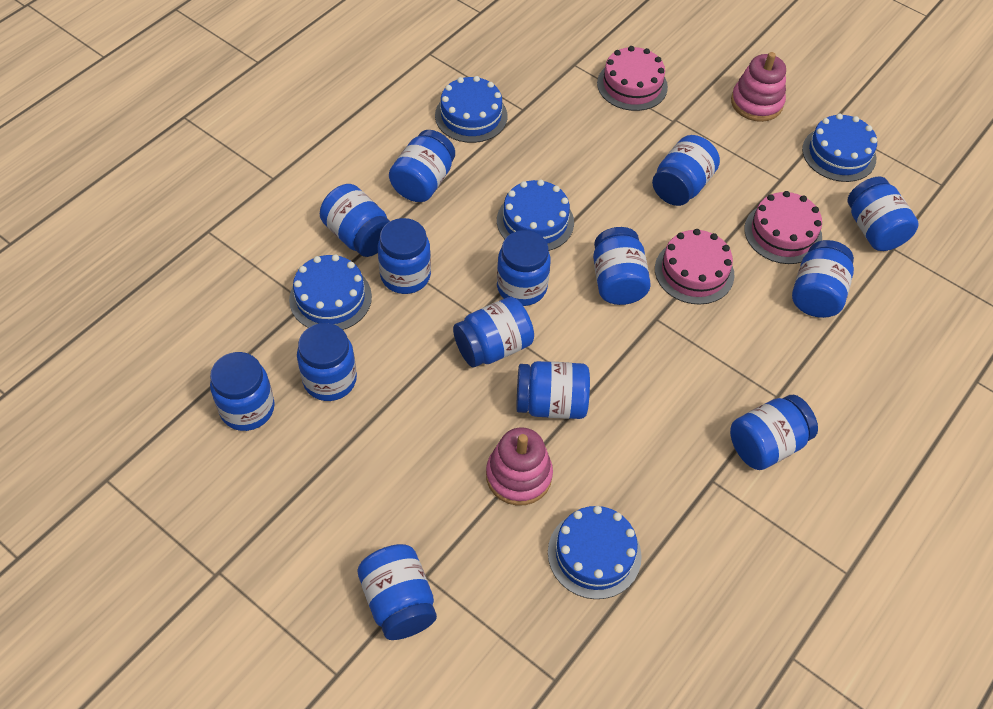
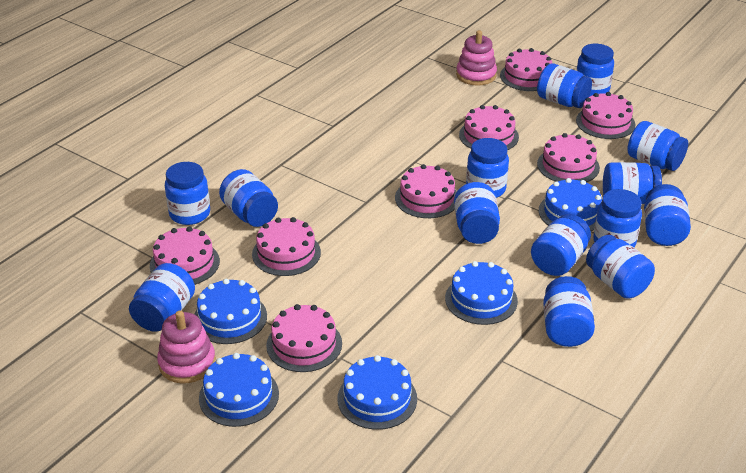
pink cake: 3 -> 8

